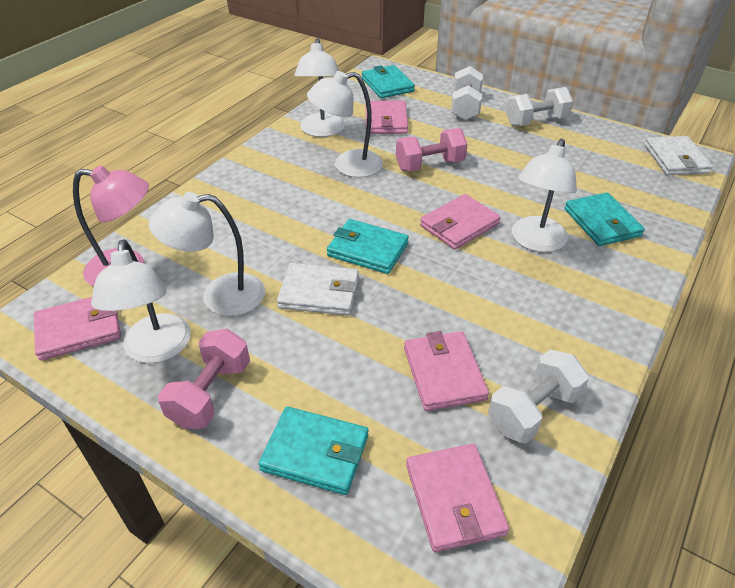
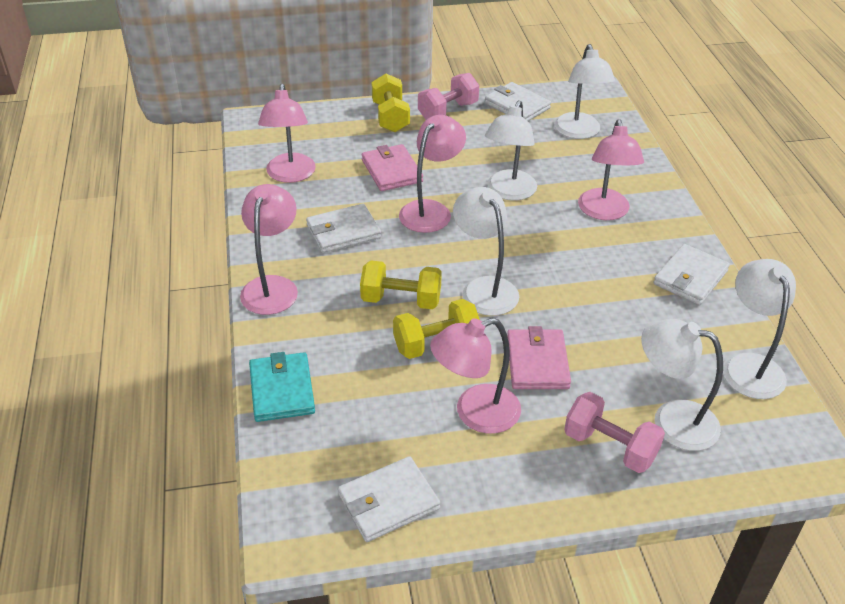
pink lamp: 1 -> 5
pink wallet: 5 -> 2
turquoise wallet: 4 -> 1
white dumbbell: 3 -> 0
white wallet: 2 -> 4
yellow dumbbell: 0 -> 3

